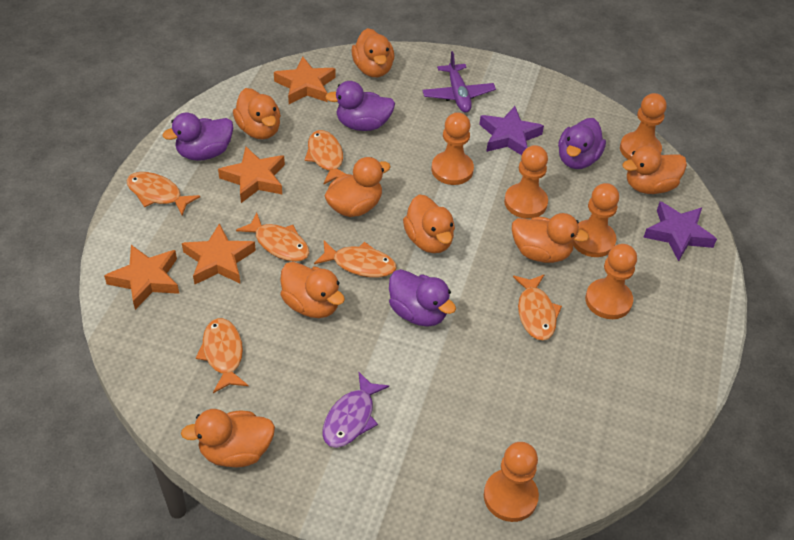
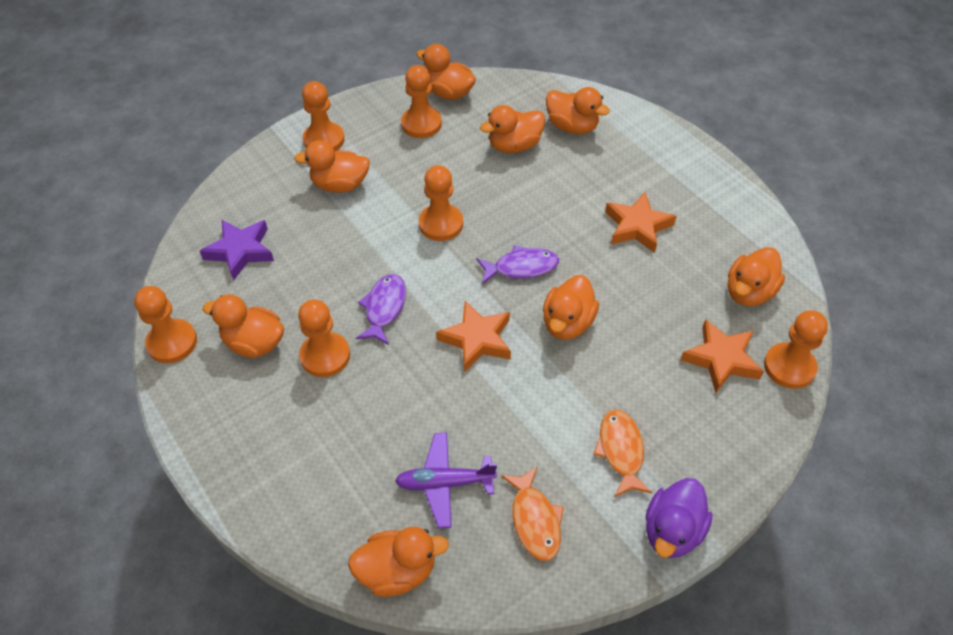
orange fish: 6 -> 2
orange star: 4 -> 3
purple duck: 4 -> 1
purple fish: 1 -> 2
purple star: 2 -> 1

